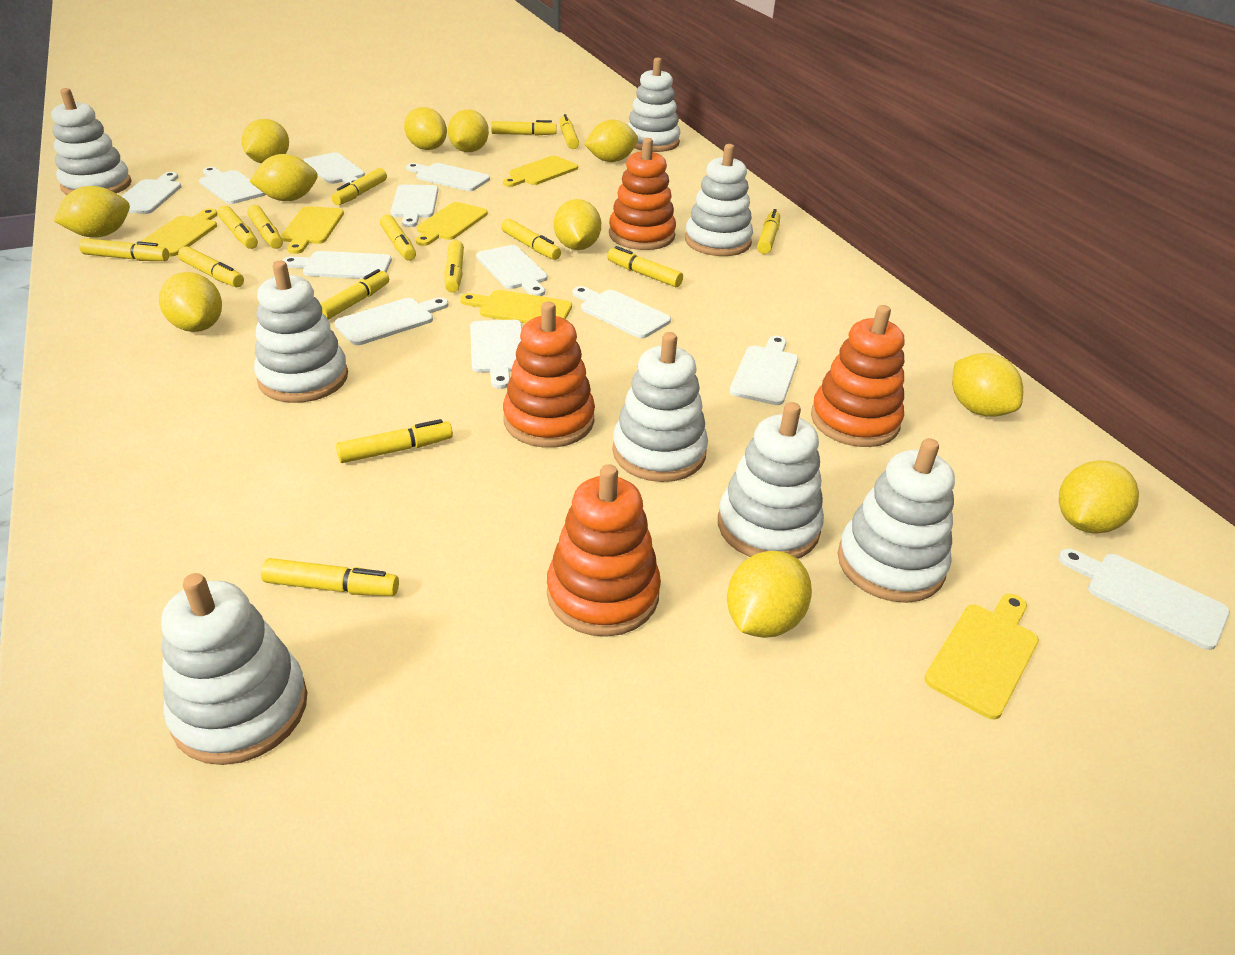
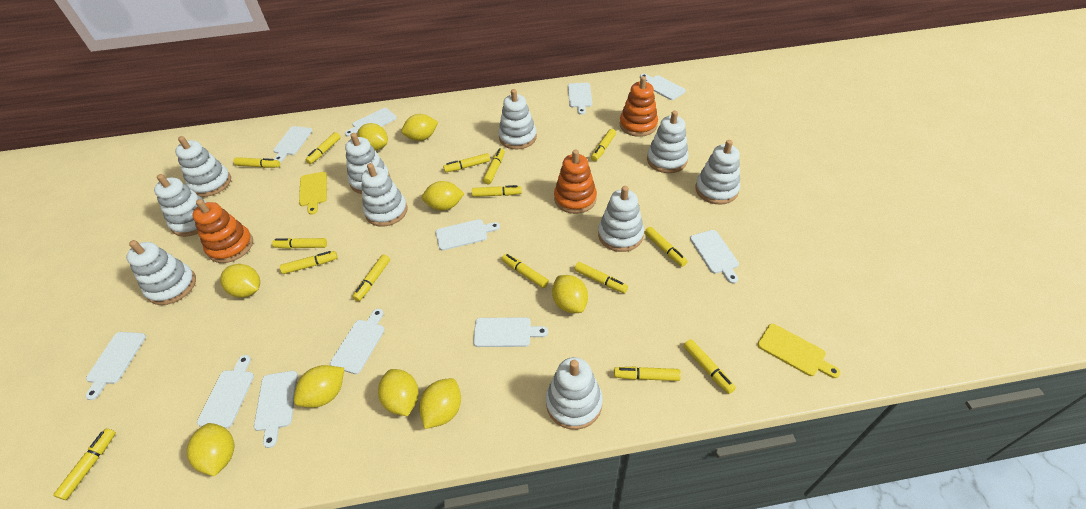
orange stacking toy: 4 -> 3
white cutting board: 12 -> 11
white stacking toy: 8 -> 10
yellow cutting board: 6 -> 2
yellow lemon: 11 -> 9

